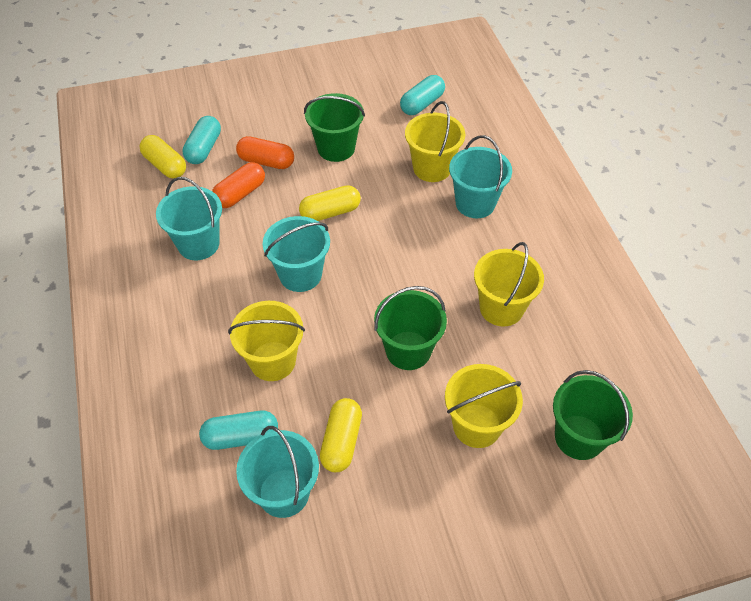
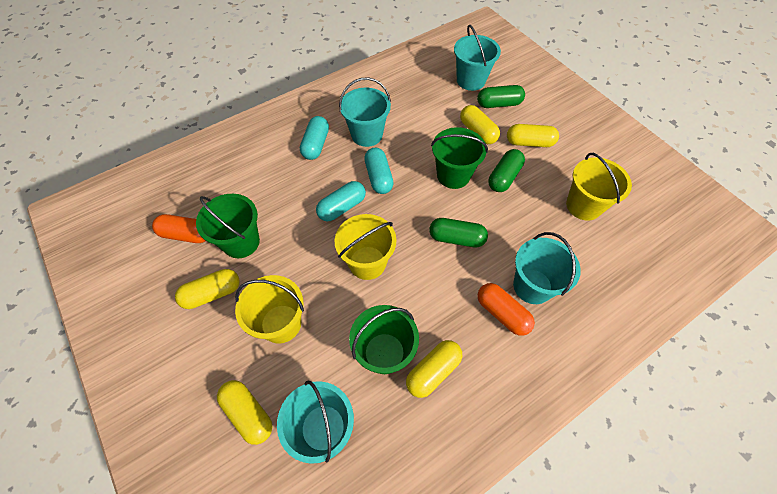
green capsule: 0 -> 3
yellow bucket: 4 -> 3
yellow capsule: 3 -> 5

